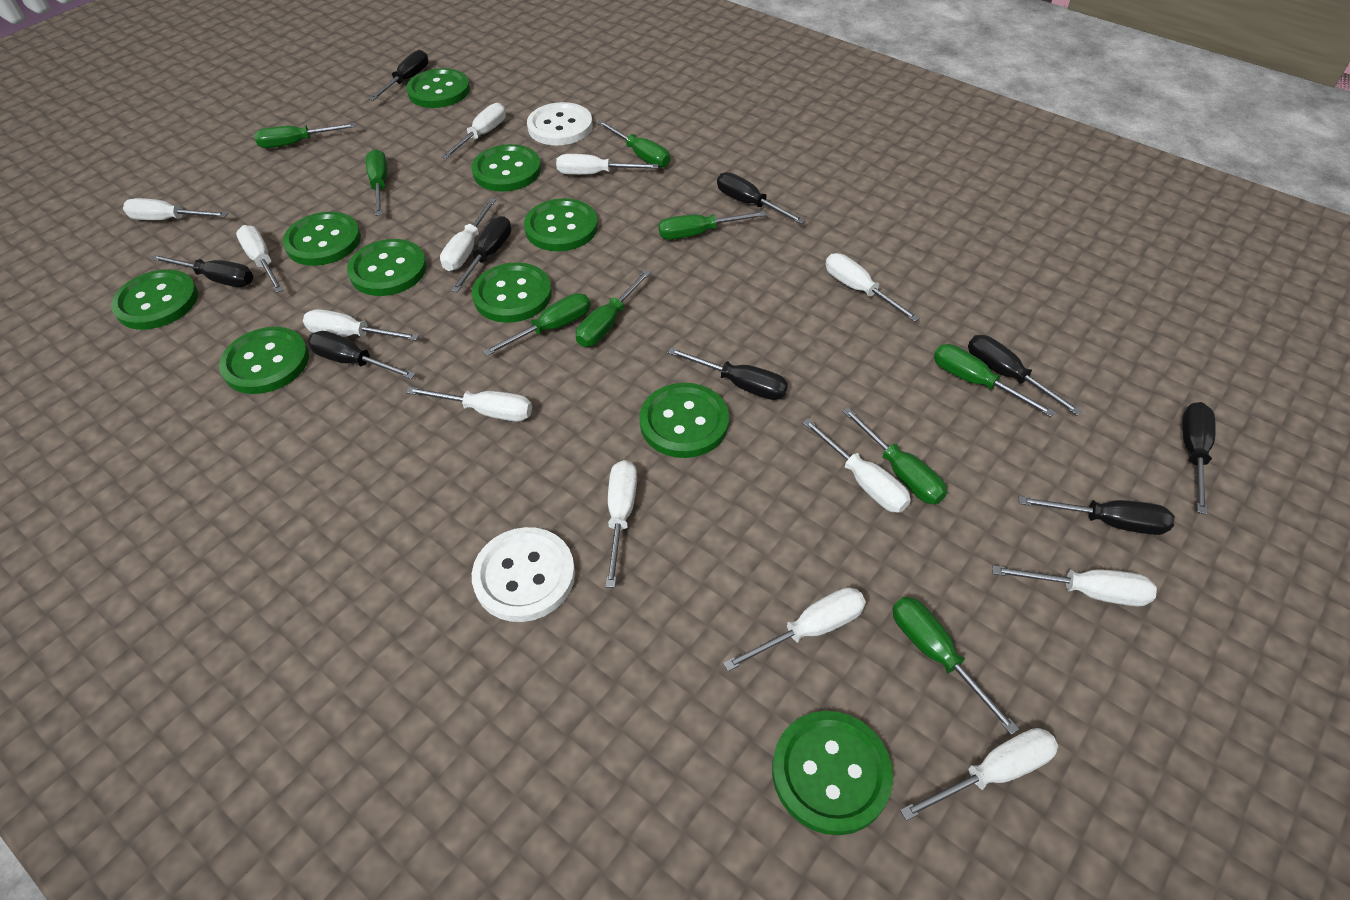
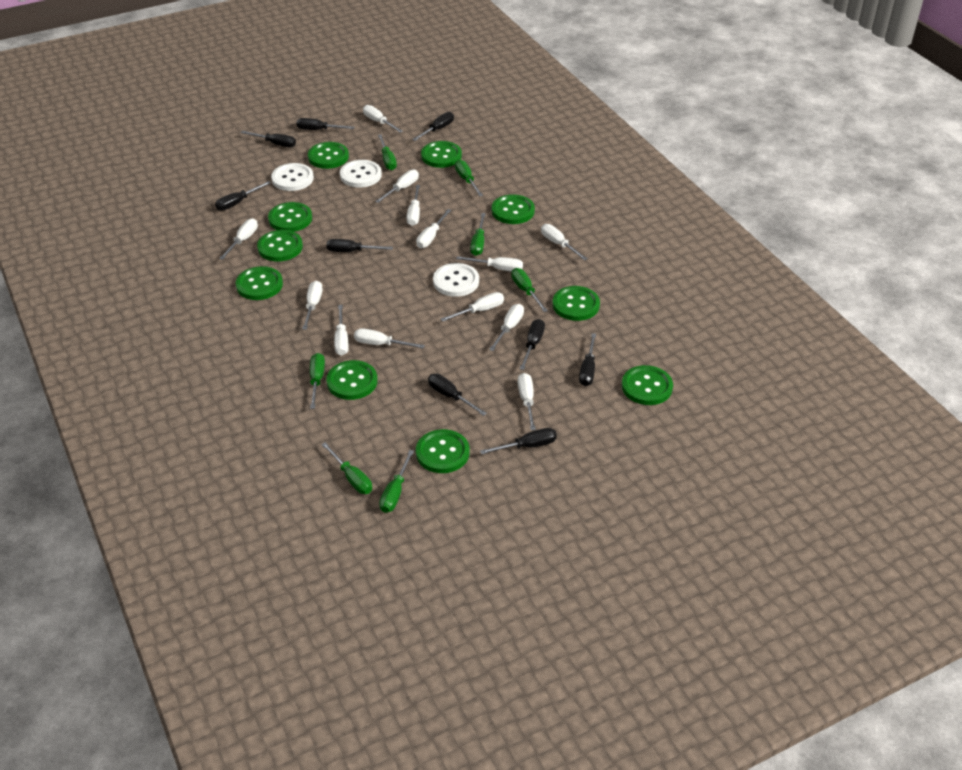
green screwdriver: 9 -> 7
white button: 2 -> 3

